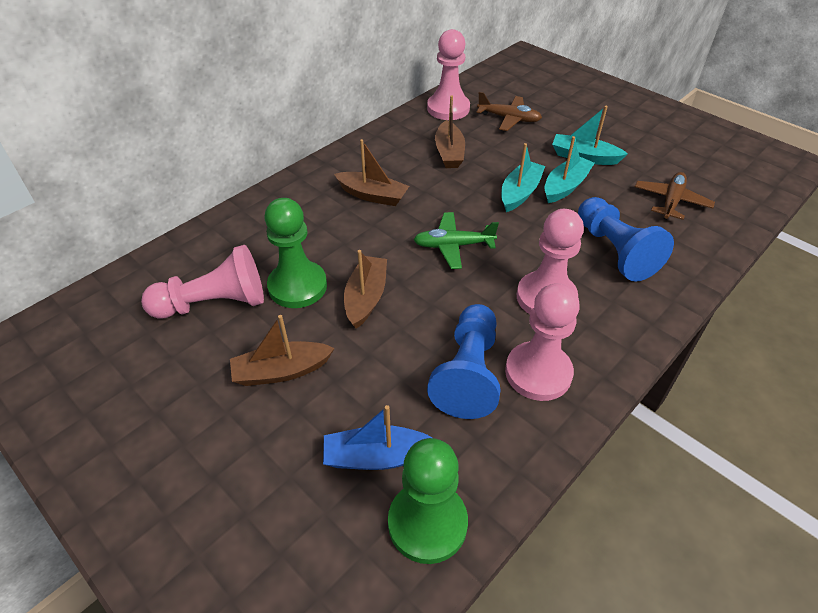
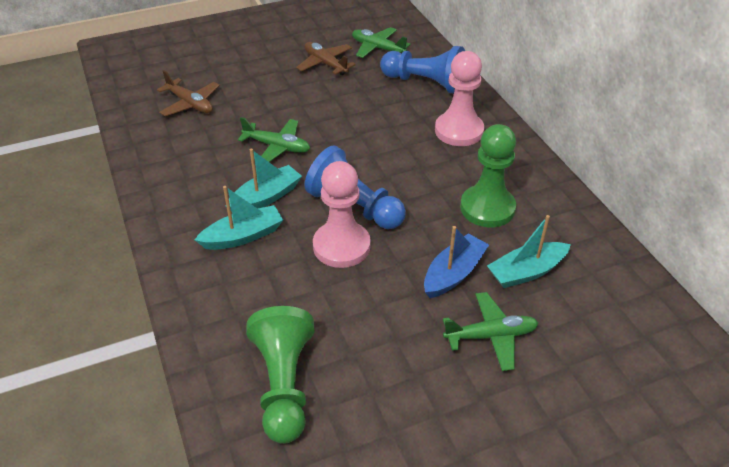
brown boat: 4 -> 0
green plane: 1 -> 3
pink pawn: 4 -> 2

